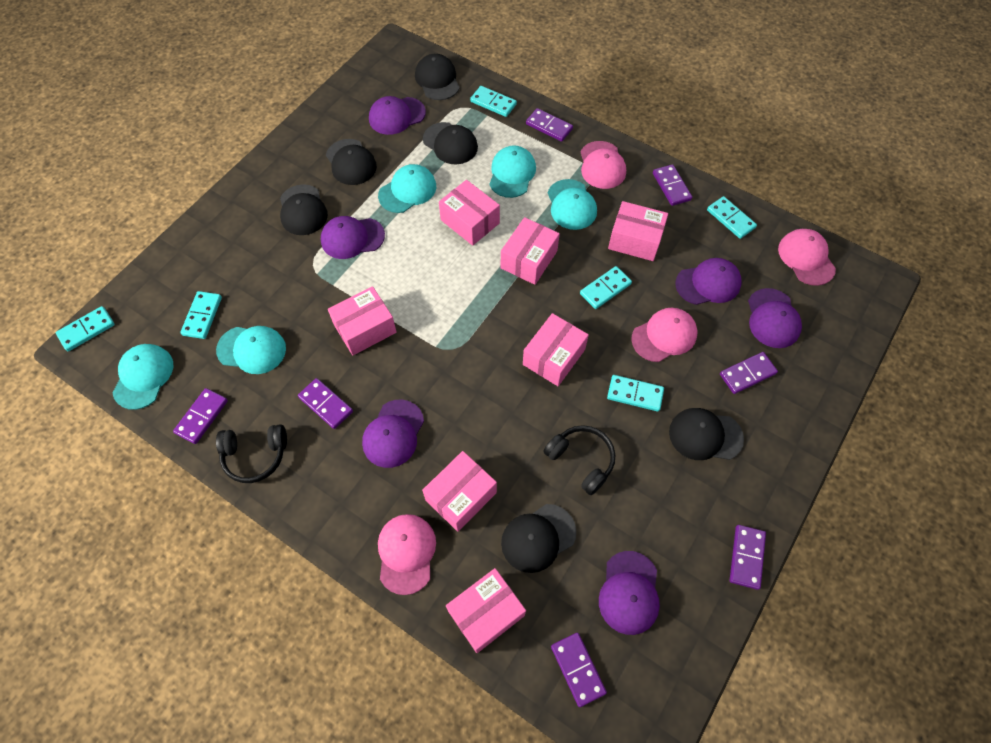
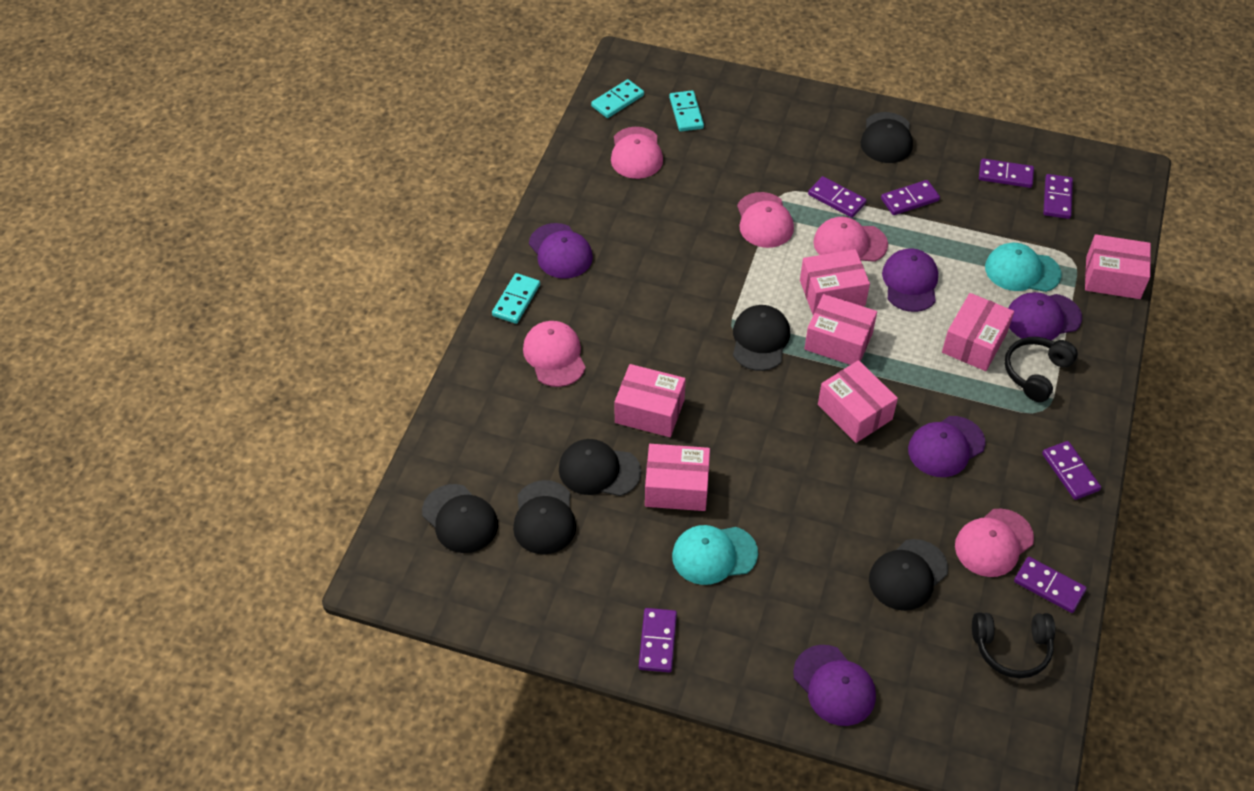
pink cap: 4 -> 5
purple cap: 6 -> 5
turquoise cap: 5 -> 2
turquoise domino: 6 -> 3

